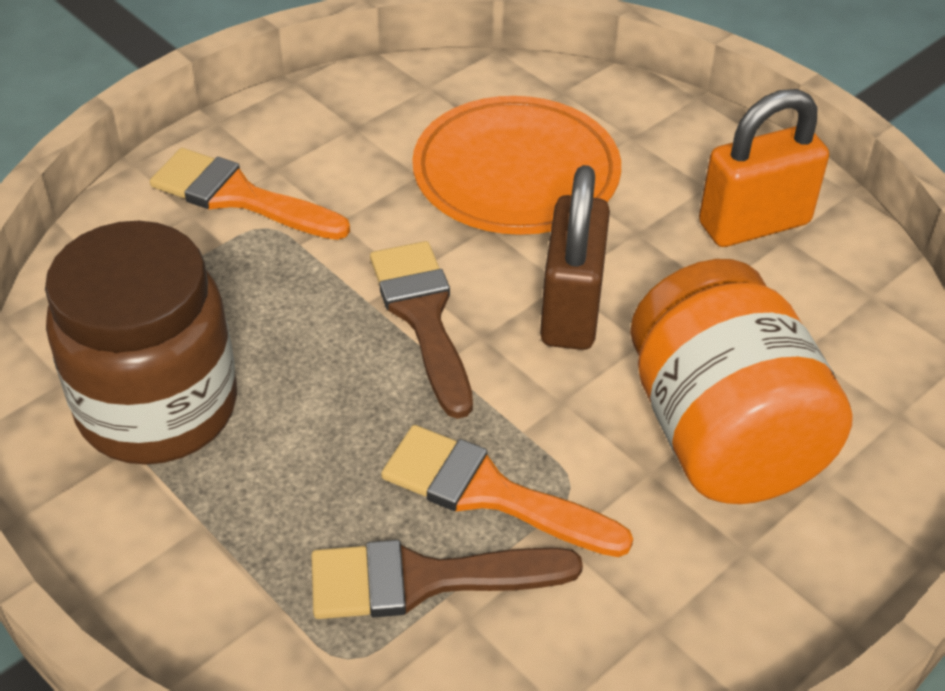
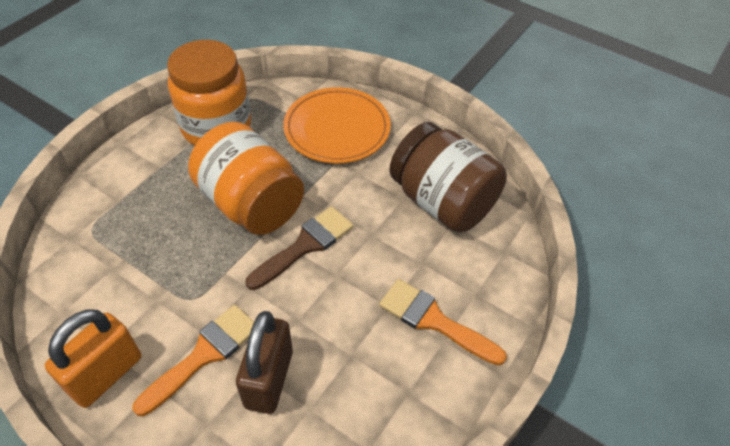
brown brush: 2 -> 1
orange jar: 1 -> 2

